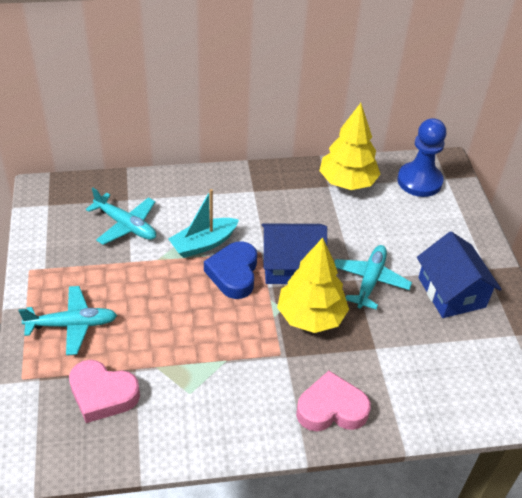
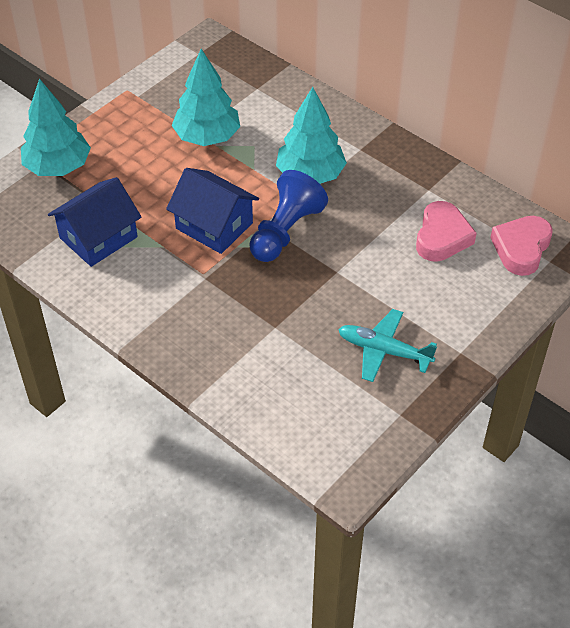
blue heart: 1 -> 0
turquoise boat: 1 -> 0
turquoise plane: 3 -> 1
turquoise tree: 0 -> 3
yellow tree: 2 -> 0

